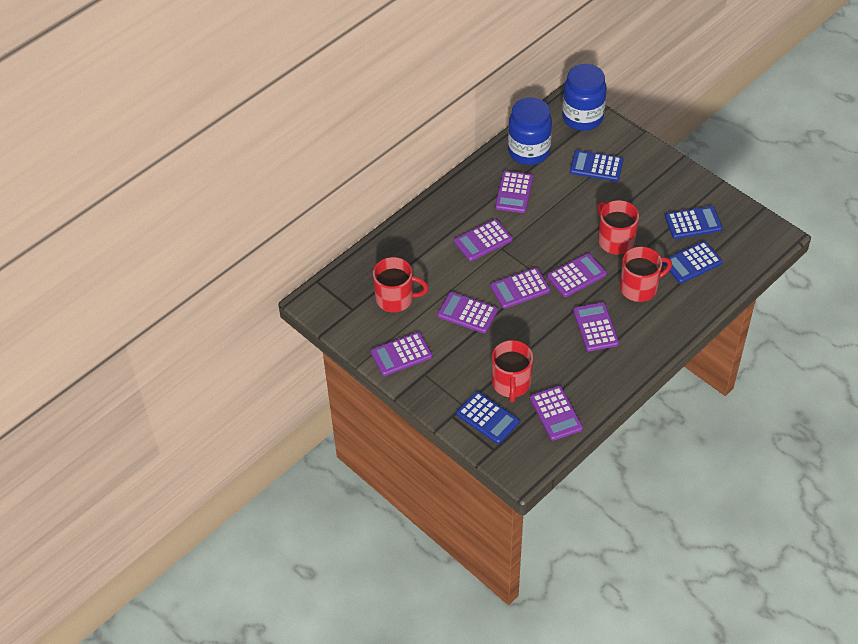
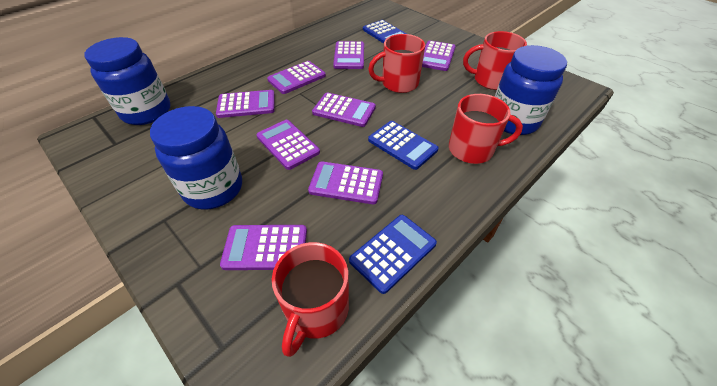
blue calculator: 4 -> 3
blue jar: 2 -> 3

